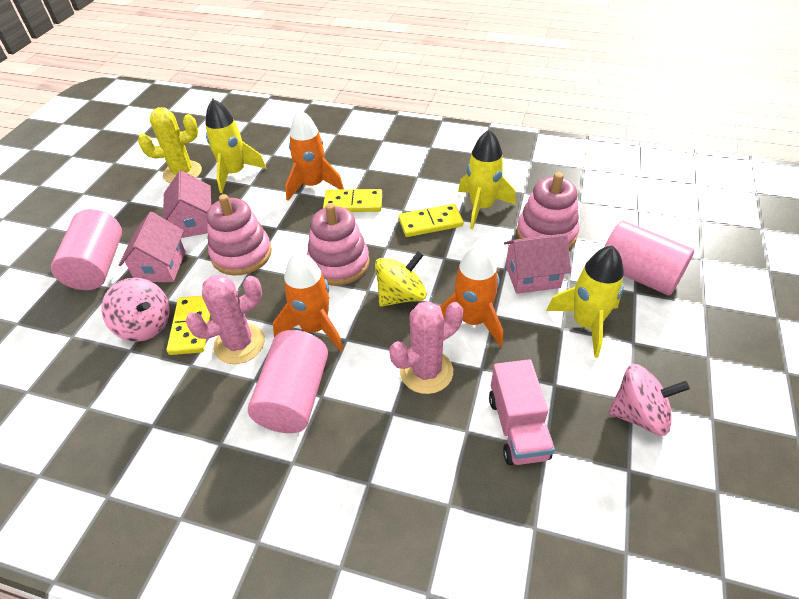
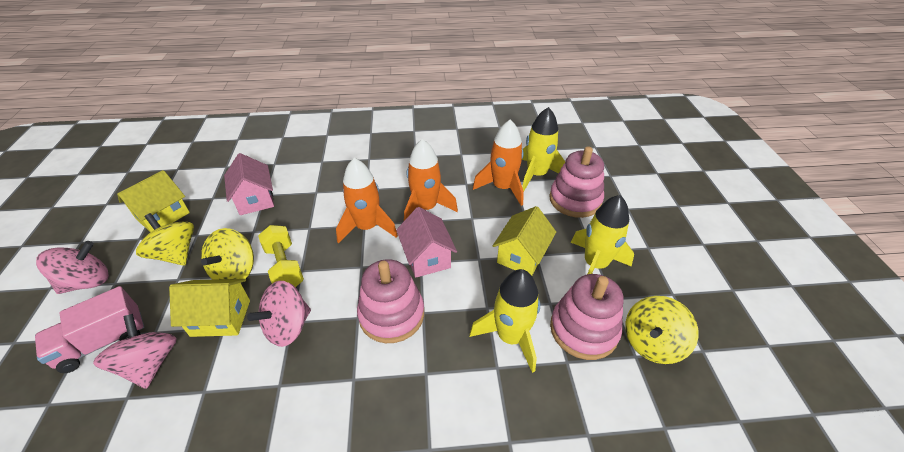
pink cactus: 2 -> 0
pink cylinder: 3 -> 0
pink house: 3 -> 2
pink spinning top: 2 -> 3
yellow cactus: 1 -> 0
yellow domino: 3 -> 0
yellow dumbbell: 0 -> 1
yellow house: 0 -> 3
yellow spinning top: 1 -> 3

